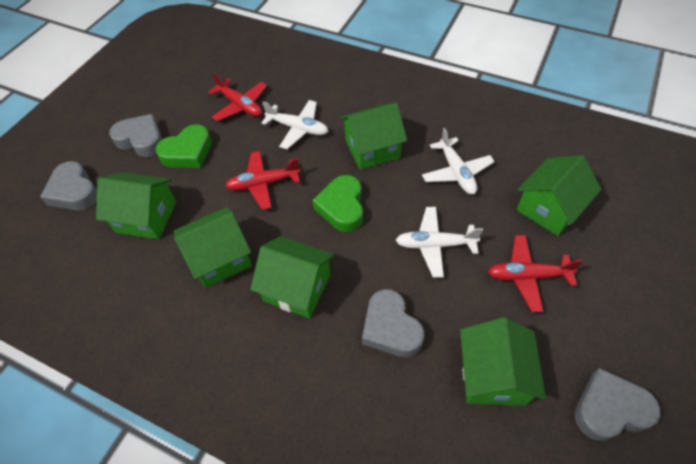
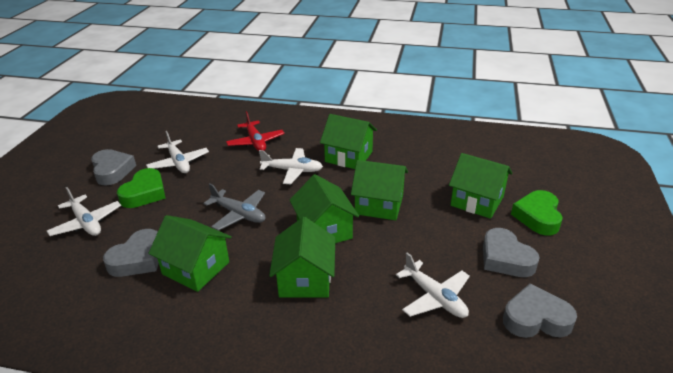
grey plane: 0 -> 1
red plane: 3 -> 1
white plane: 3 -> 4

